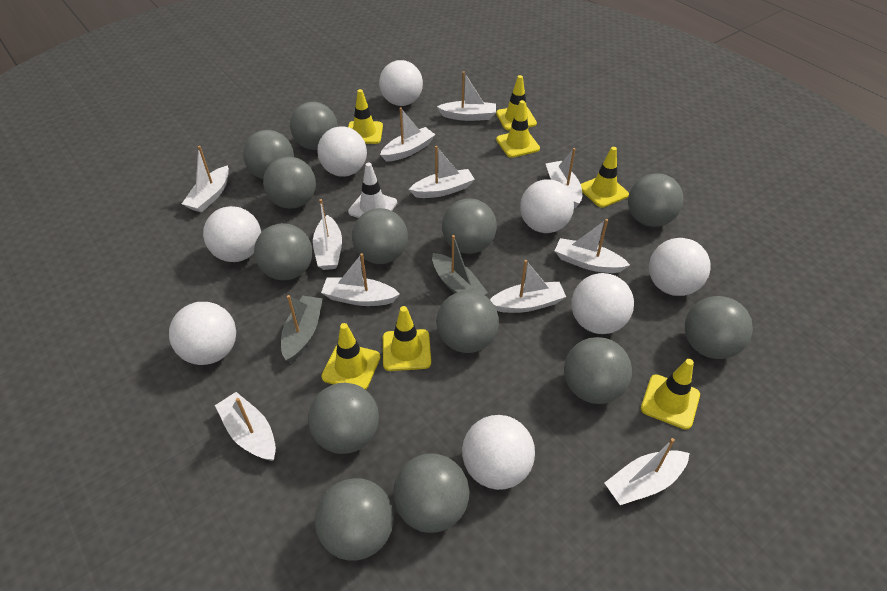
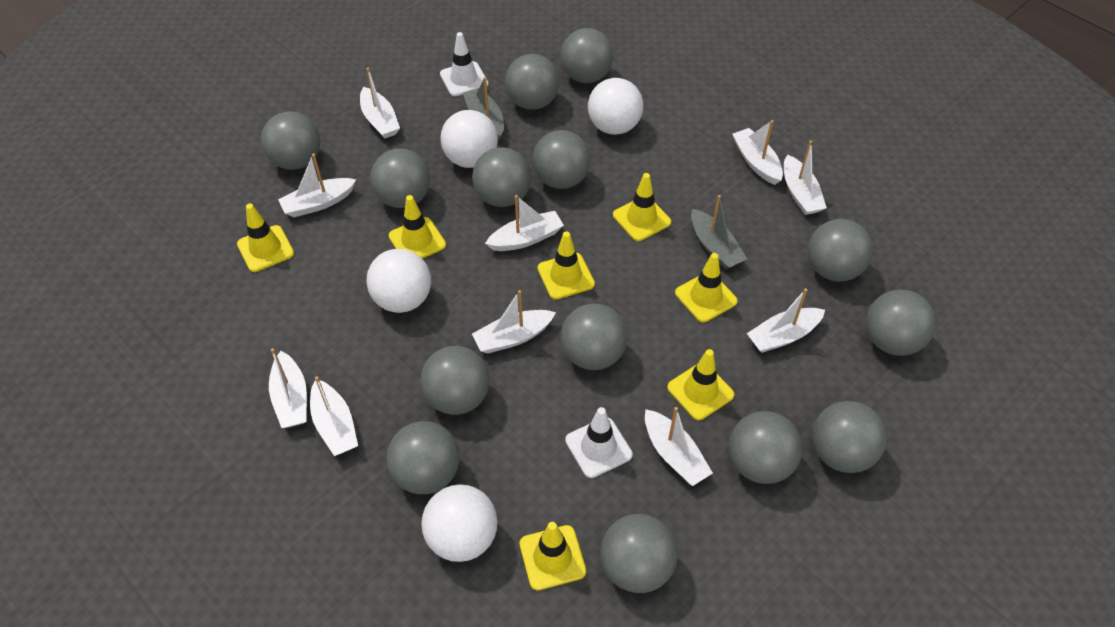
grey ball: 13 -> 14
white ball: 8 -> 4
white boat: 11 -> 10
white traffic cone: 1 -> 2

